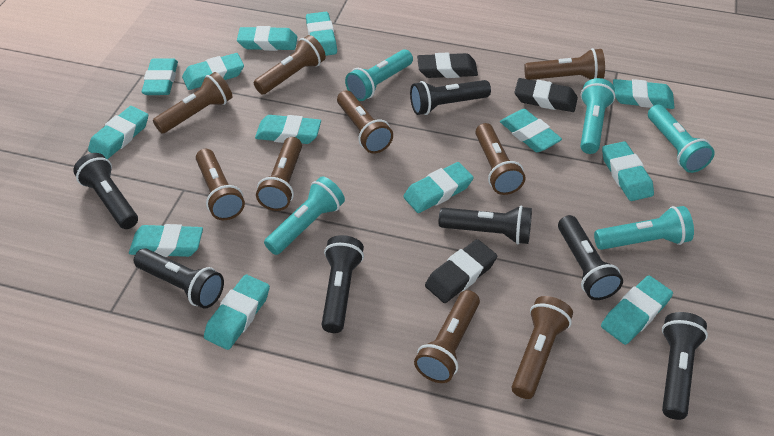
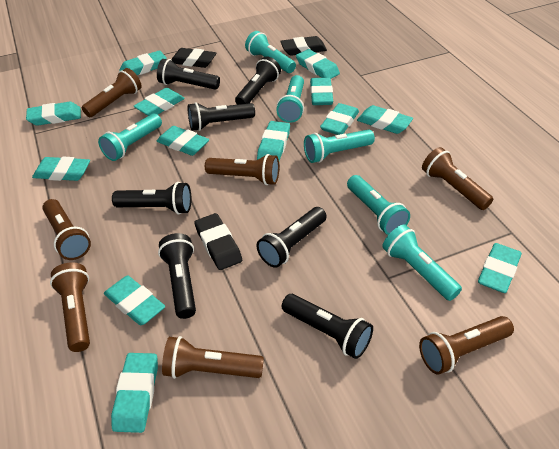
brown flashlight: 9 -> 7
turquoise flashlight: 5 -> 6

